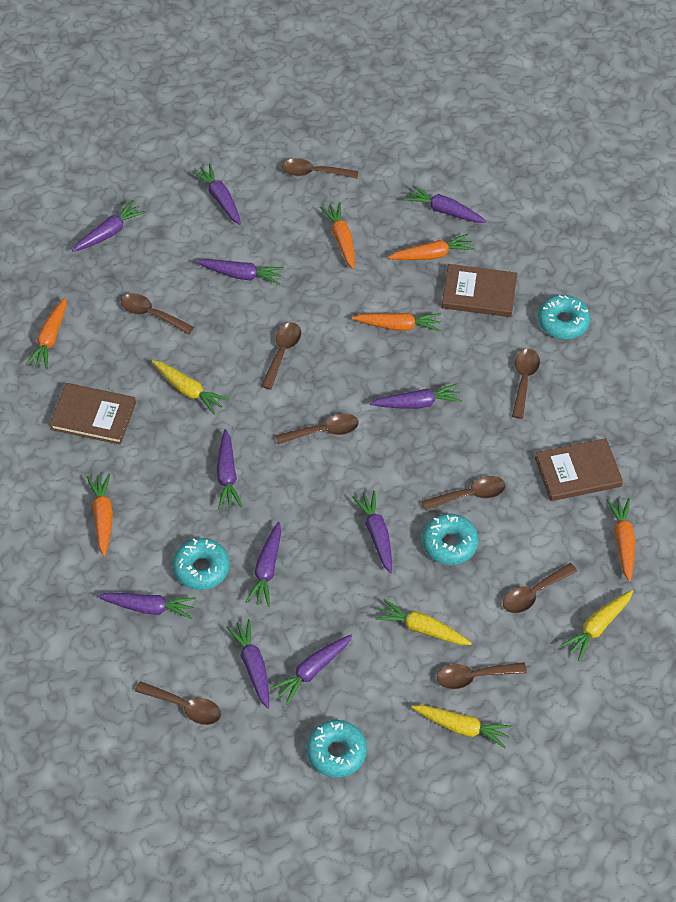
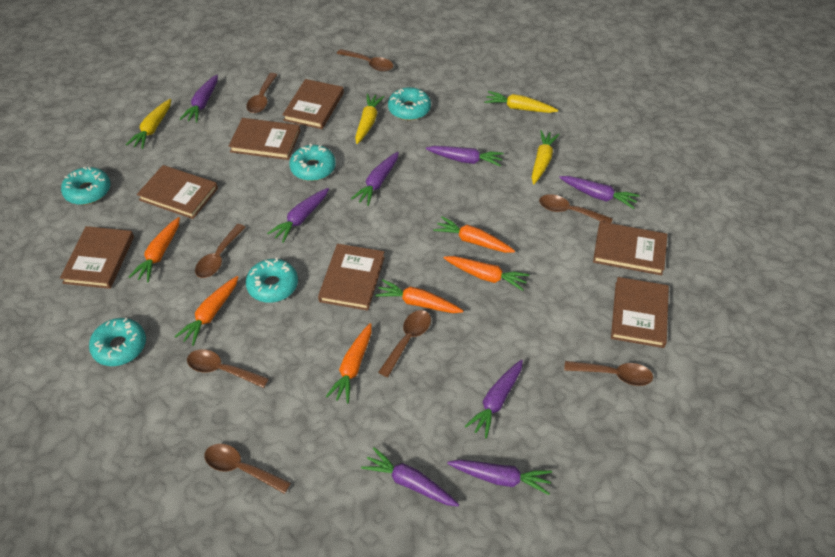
brown book: 3 -> 7
brown spoon: 9 -> 8
purple carrot: 11 -> 8
turquoise donut: 4 -> 5

